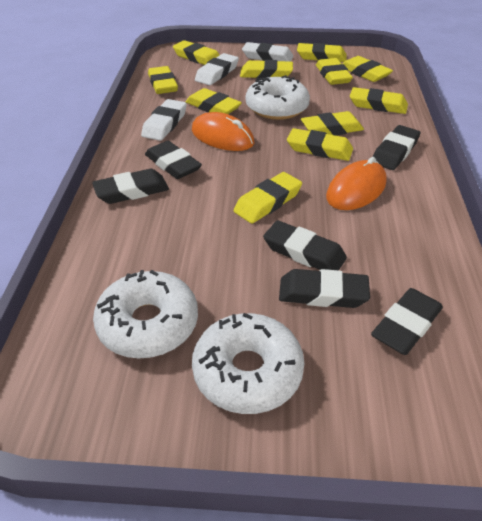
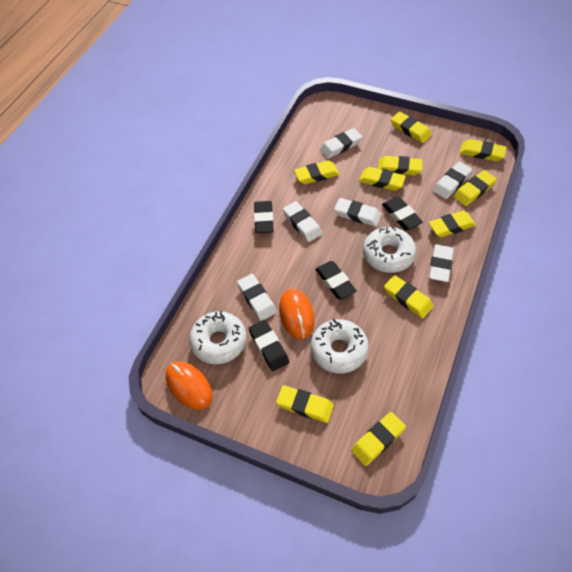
black eraser: 6 -> 4
white eraser: 3 -> 6
yellow eraser: 11 -> 10

